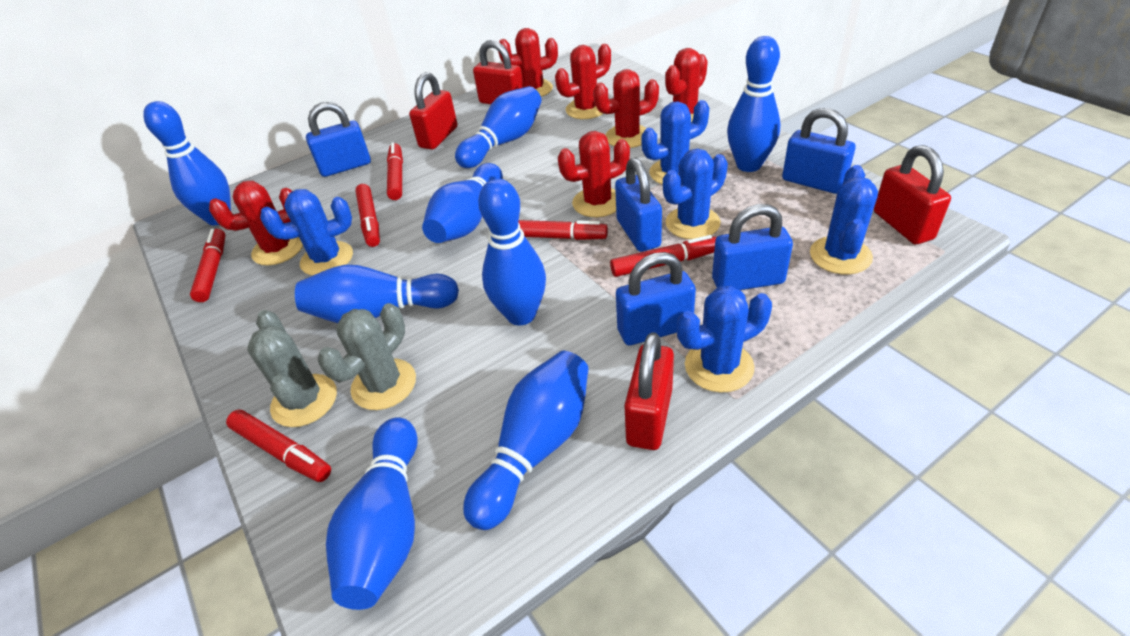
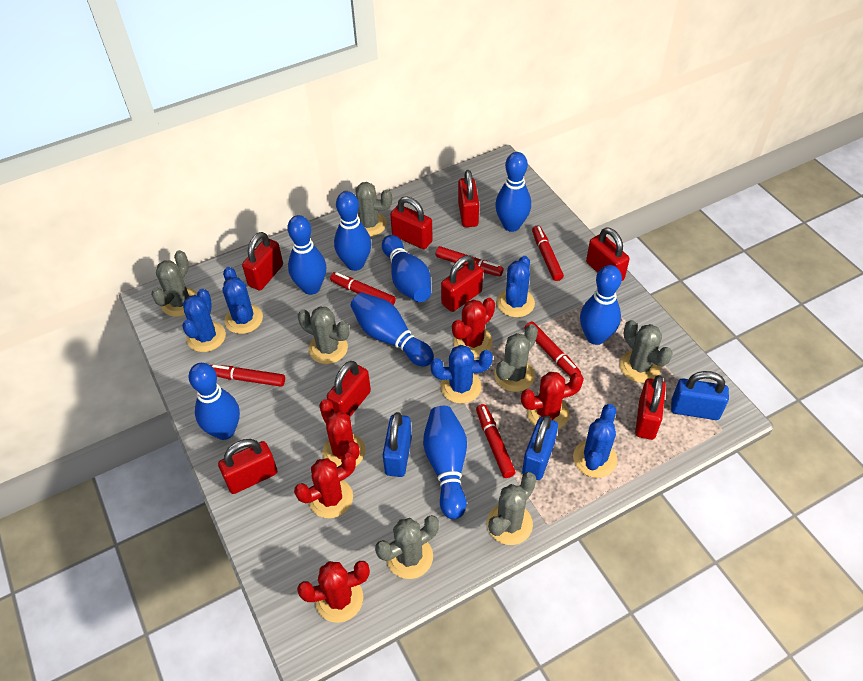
blue padlock: 5 -> 3
grey cactus: 2 -> 7
red cactus: 6 -> 5
red padlock: 4 -> 8

